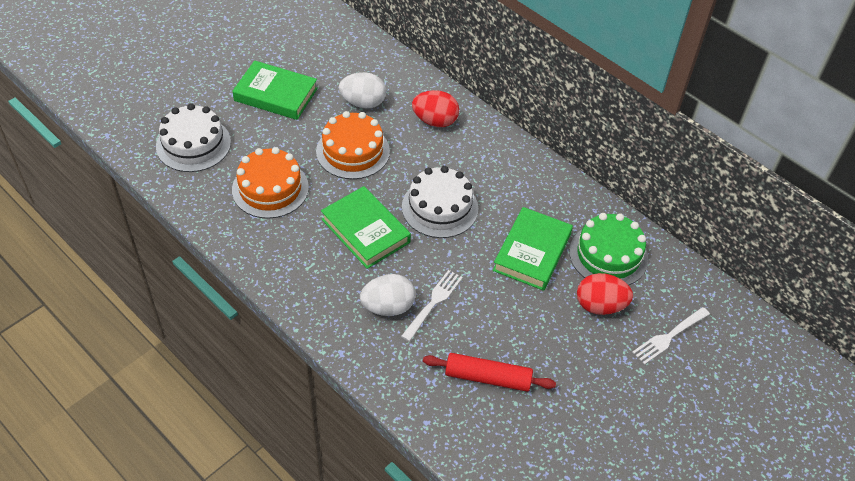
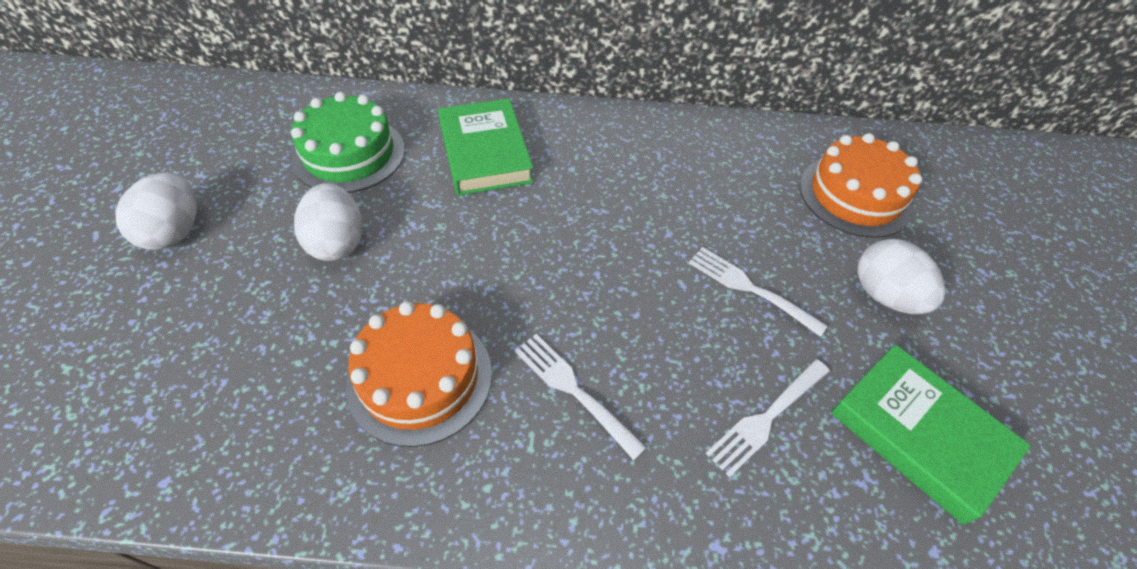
green book: 3 -> 2
red egg: 2 -> 0
red rolling pin: 1 -> 0
white cake: 2 -> 0
white egg: 2 -> 3
white fork: 2 -> 3

